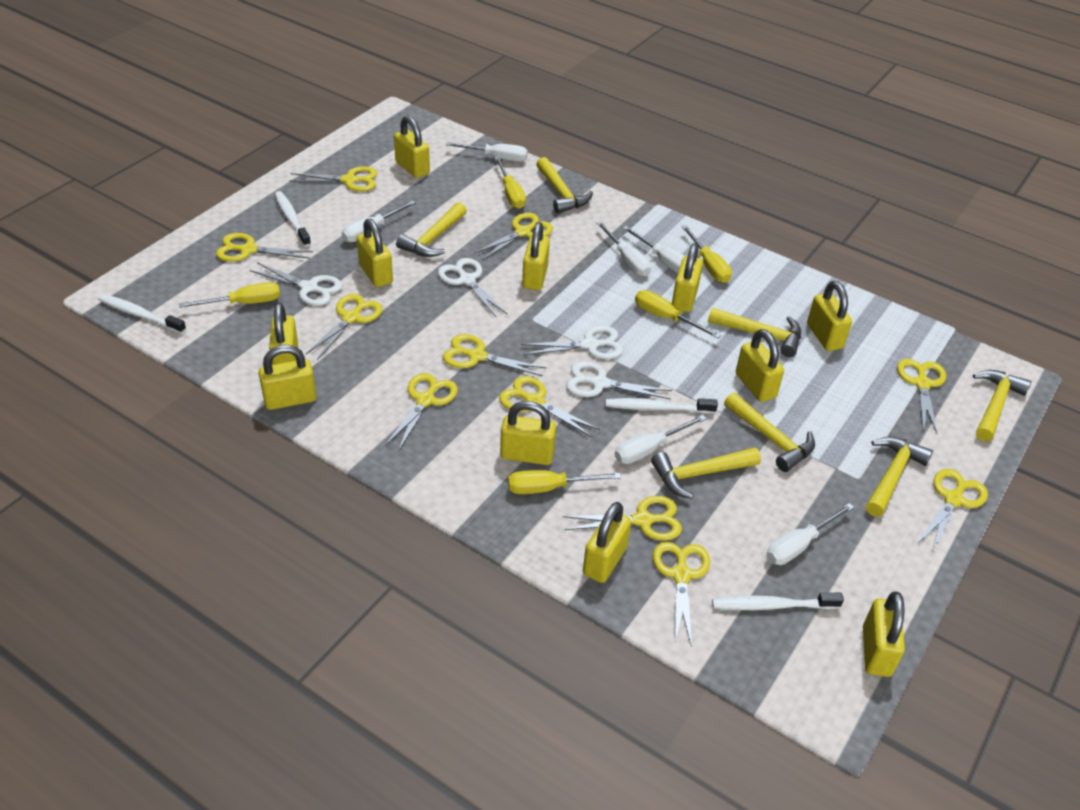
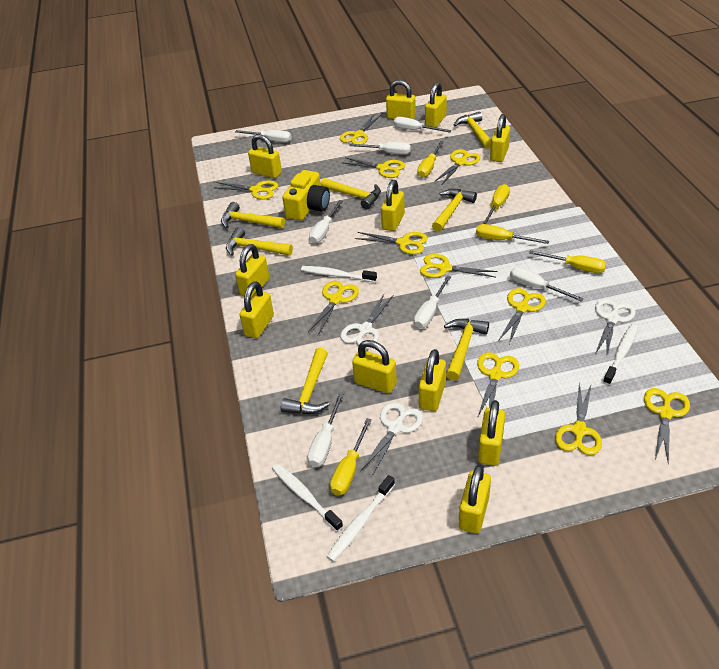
white scissors: 4 -> 3
white screwdriver: 6 -> 7
yellow camera: 0 -> 1

